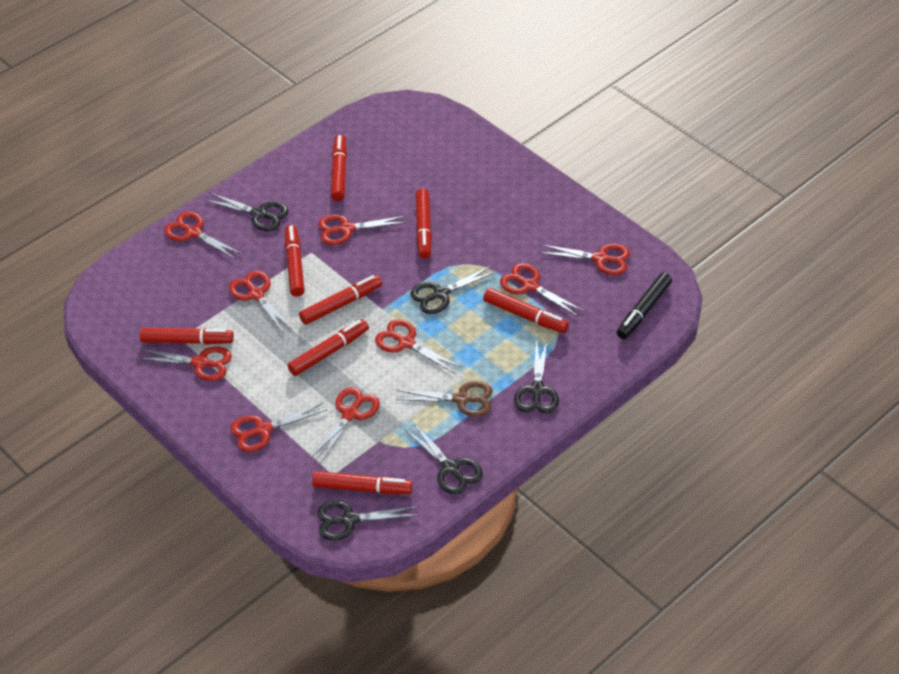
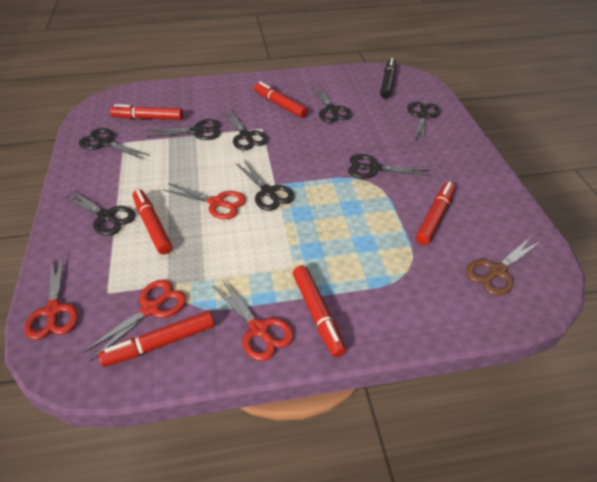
black scissors: 5 -> 8
red marker: 8 -> 6
red scissors: 9 -> 4

